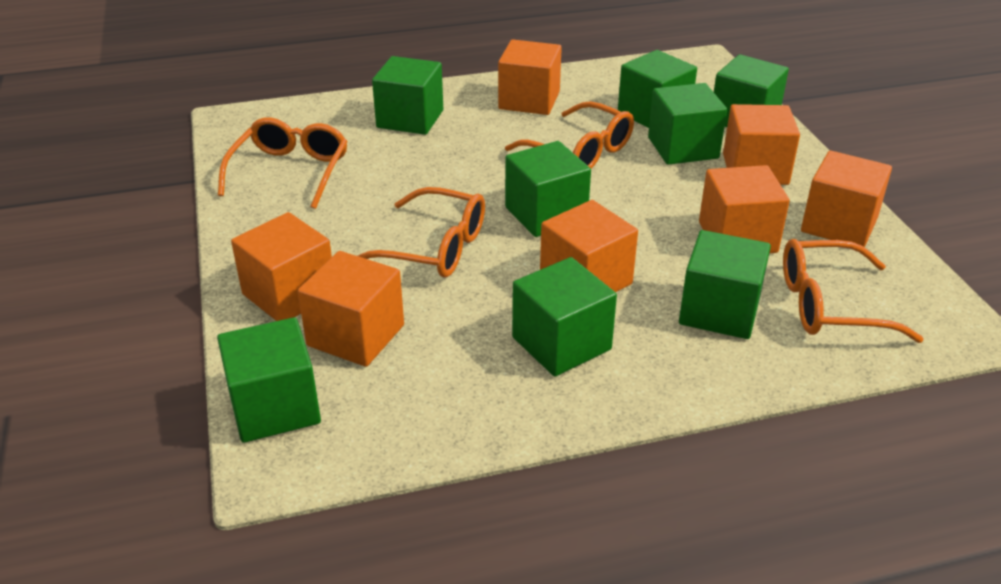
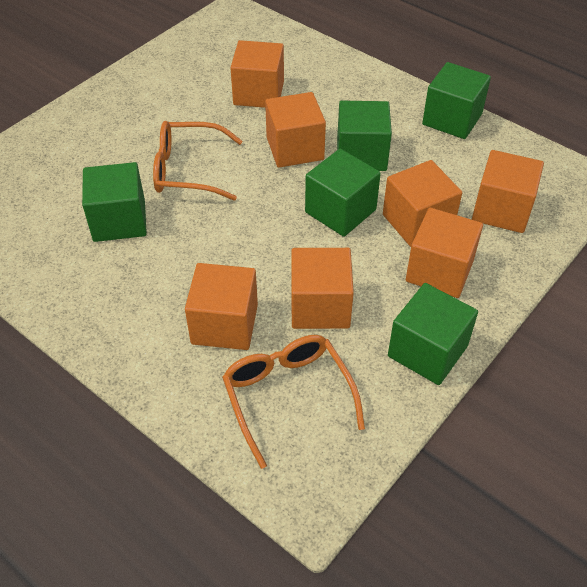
green cube: 8 -> 5
orange glasses: 4 -> 2

